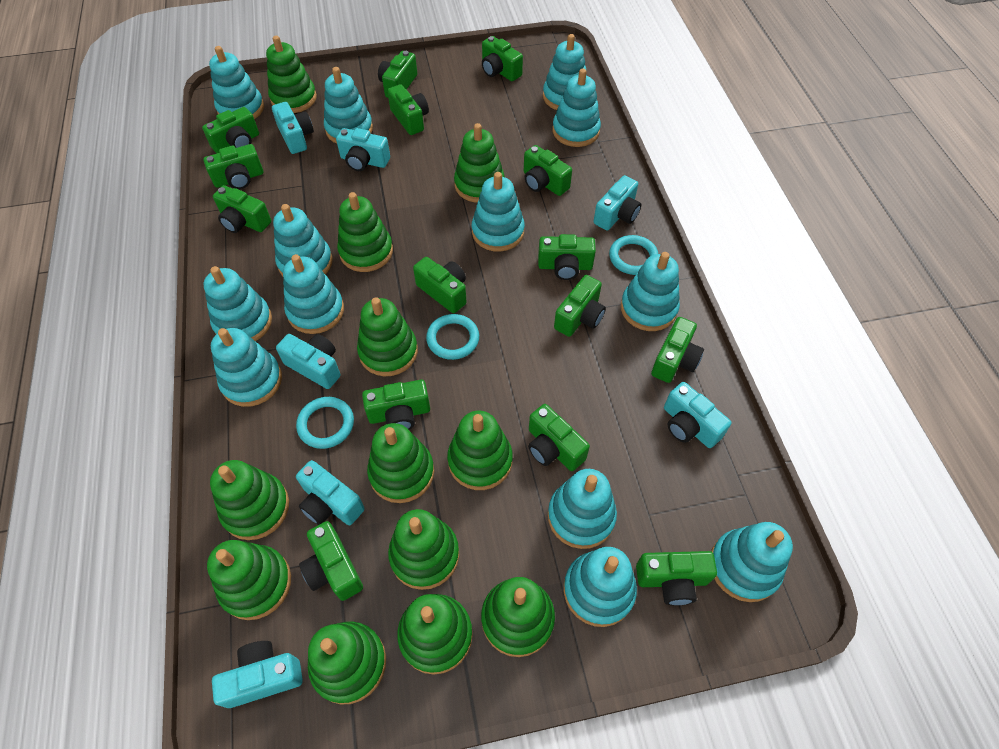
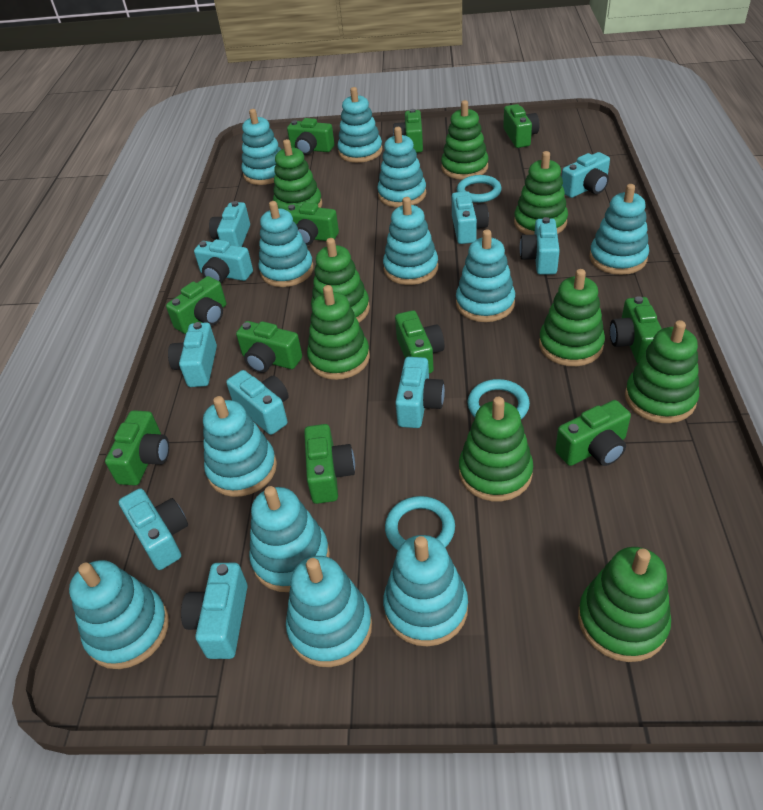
green camera: 15 -> 11
green stacking toy: 12 -> 9
turquoise camera: 7 -> 10
turquoise stacking toy: 13 -> 12

